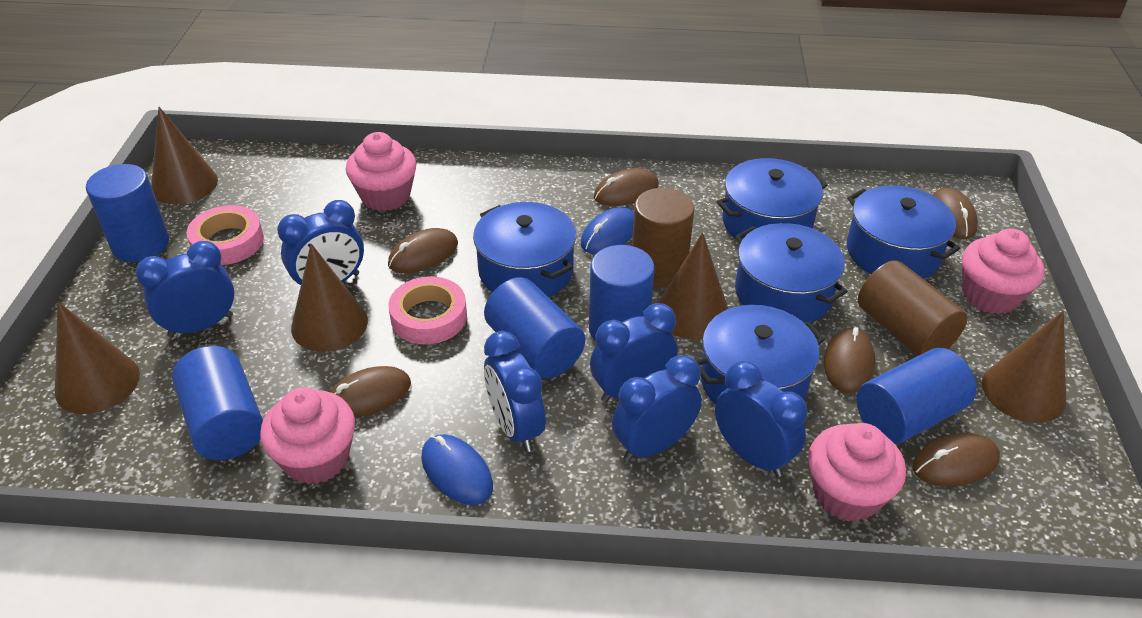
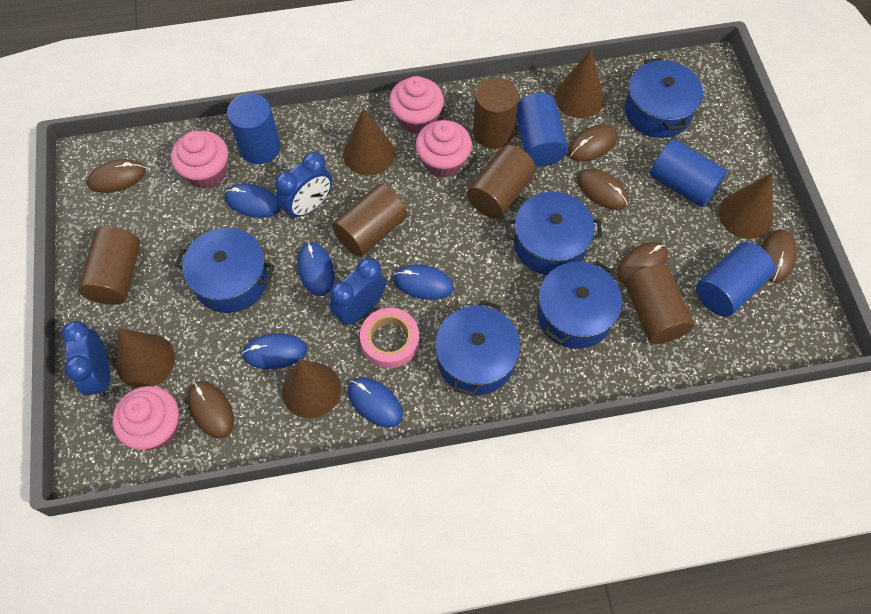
blue clock: 6 -> 3
blue cylinder: 5 -> 4
blue mouse: 2 -> 5
brown cylinder: 2 -> 5
pink tape: 2 -> 1

